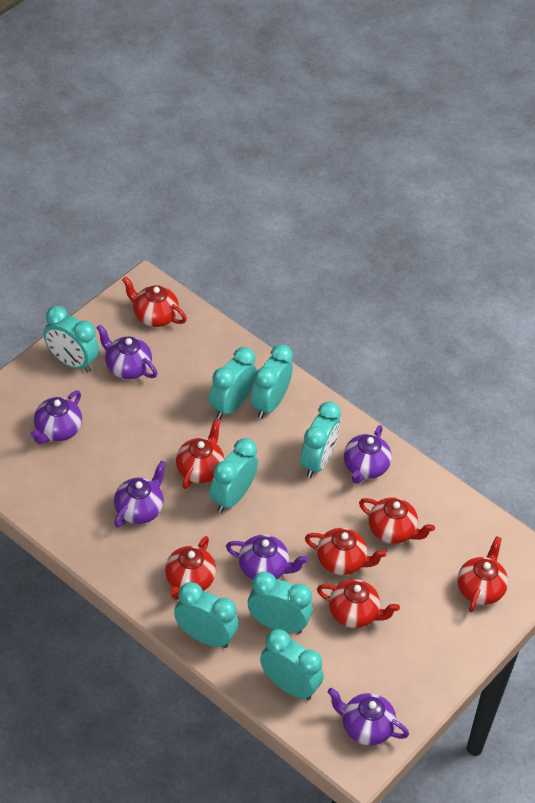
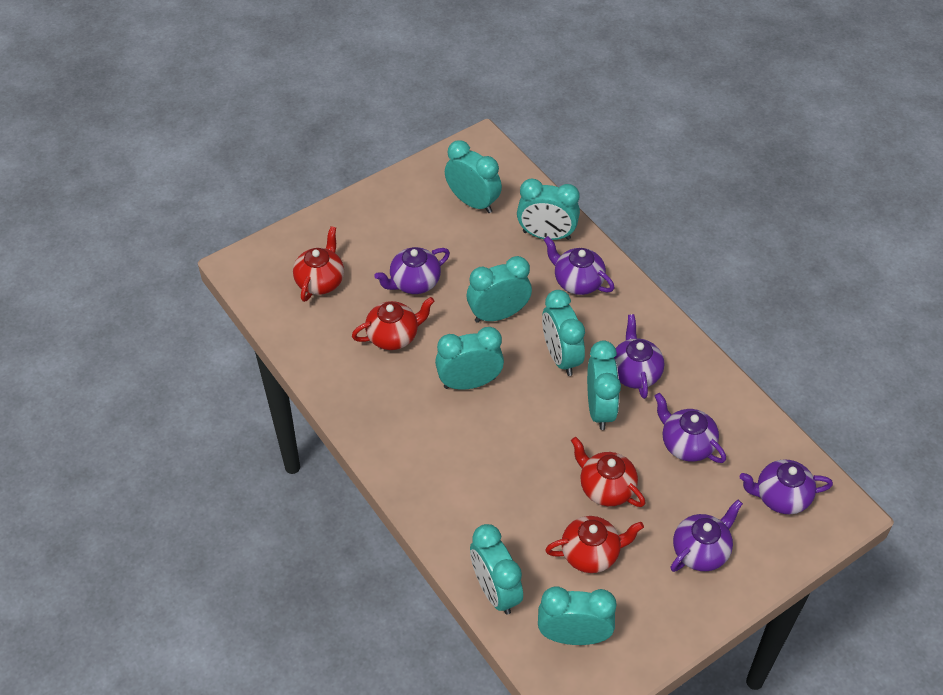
red teapot: 7 -> 4

